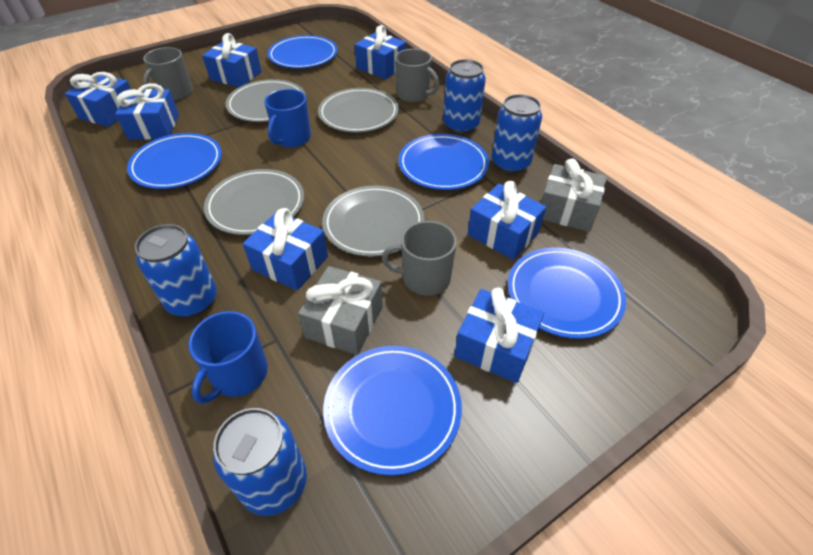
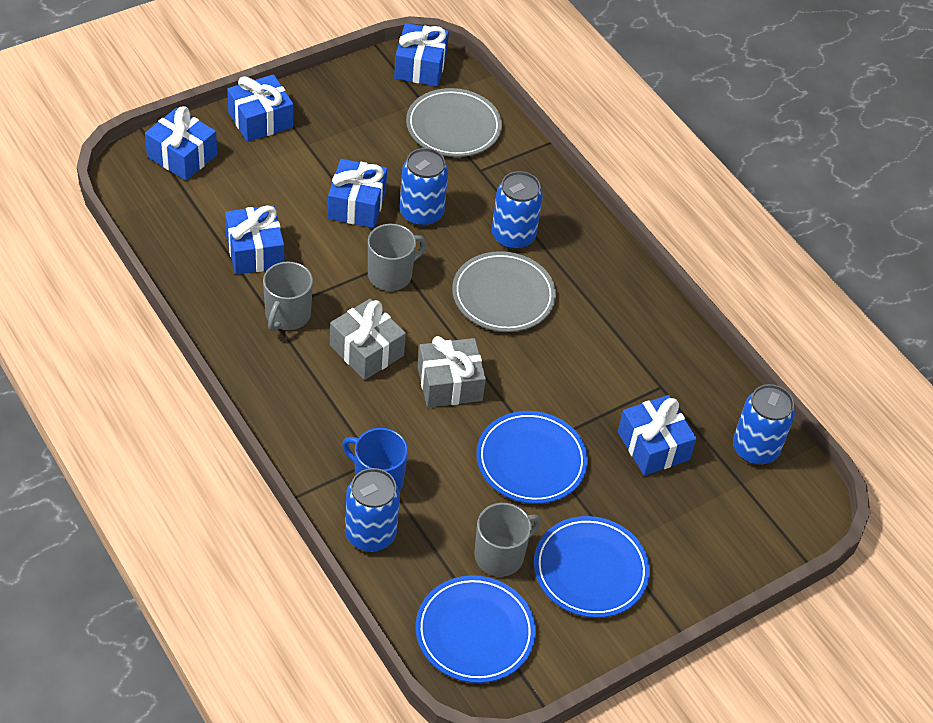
blue gift: 7 -> 6
blue mug: 2 -> 1
blue plate: 5 -> 3
grey plate: 4 -> 2

